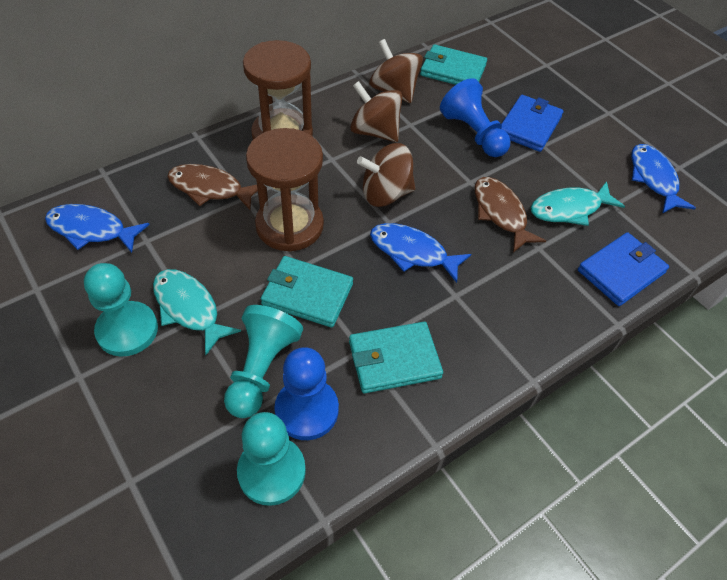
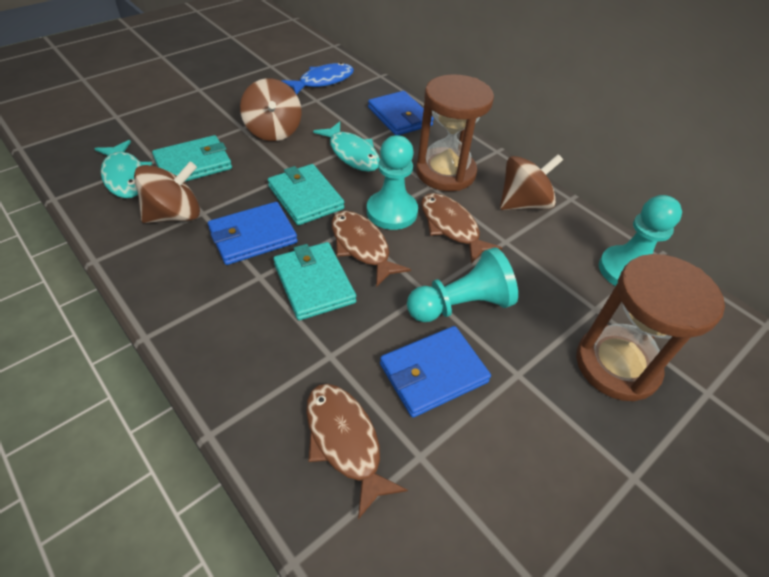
blue fish: 3 -> 1
blue pawn: 2 -> 0
blue wallet: 2 -> 3
brown fish: 2 -> 3

